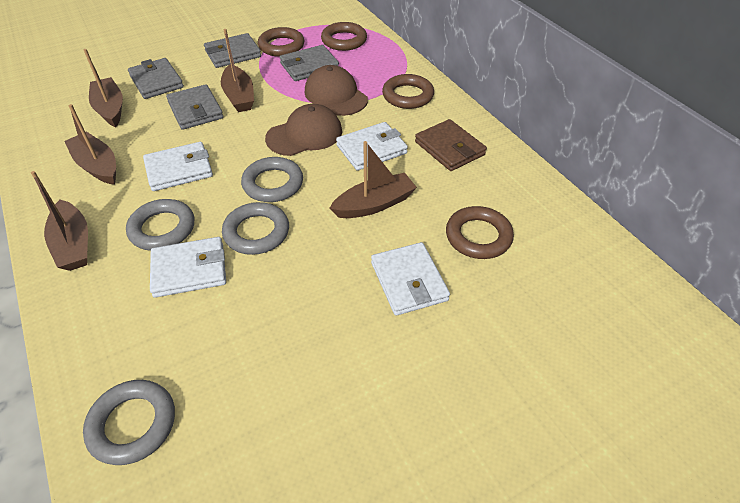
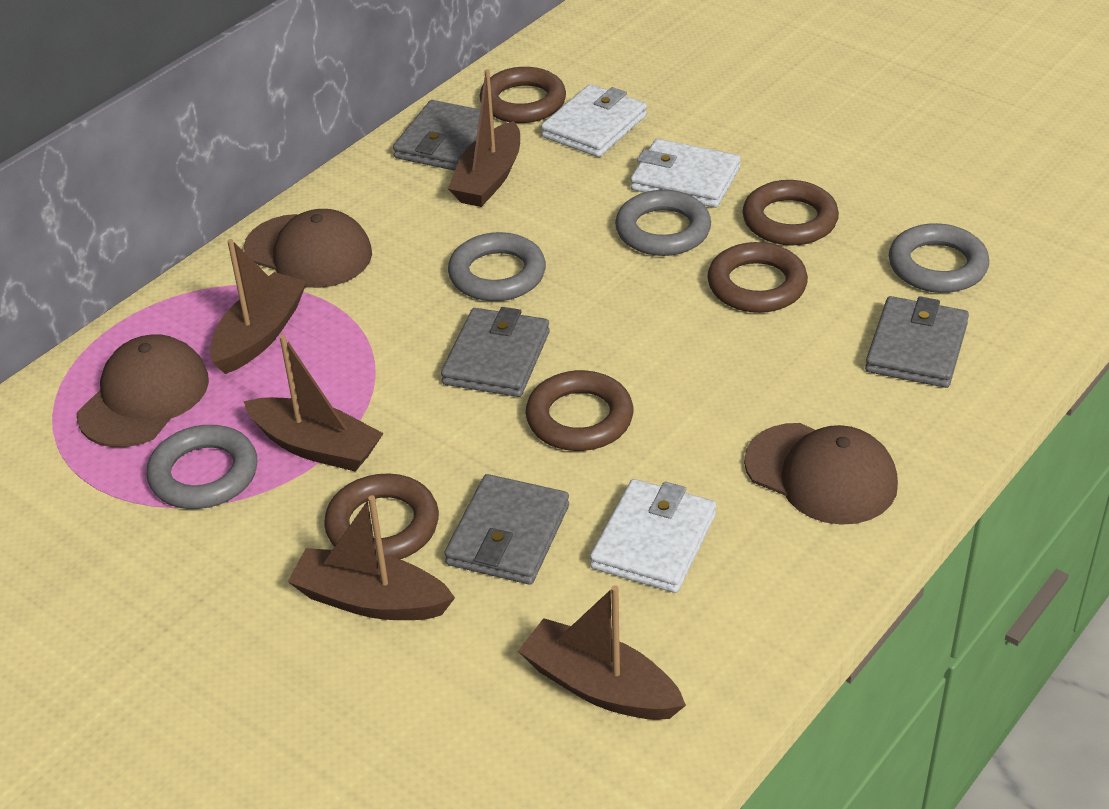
brown cap: 2 -> 3
brown ring: 4 -> 5
brown wallet: 1 -> 0
white wallet: 4 -> 3

